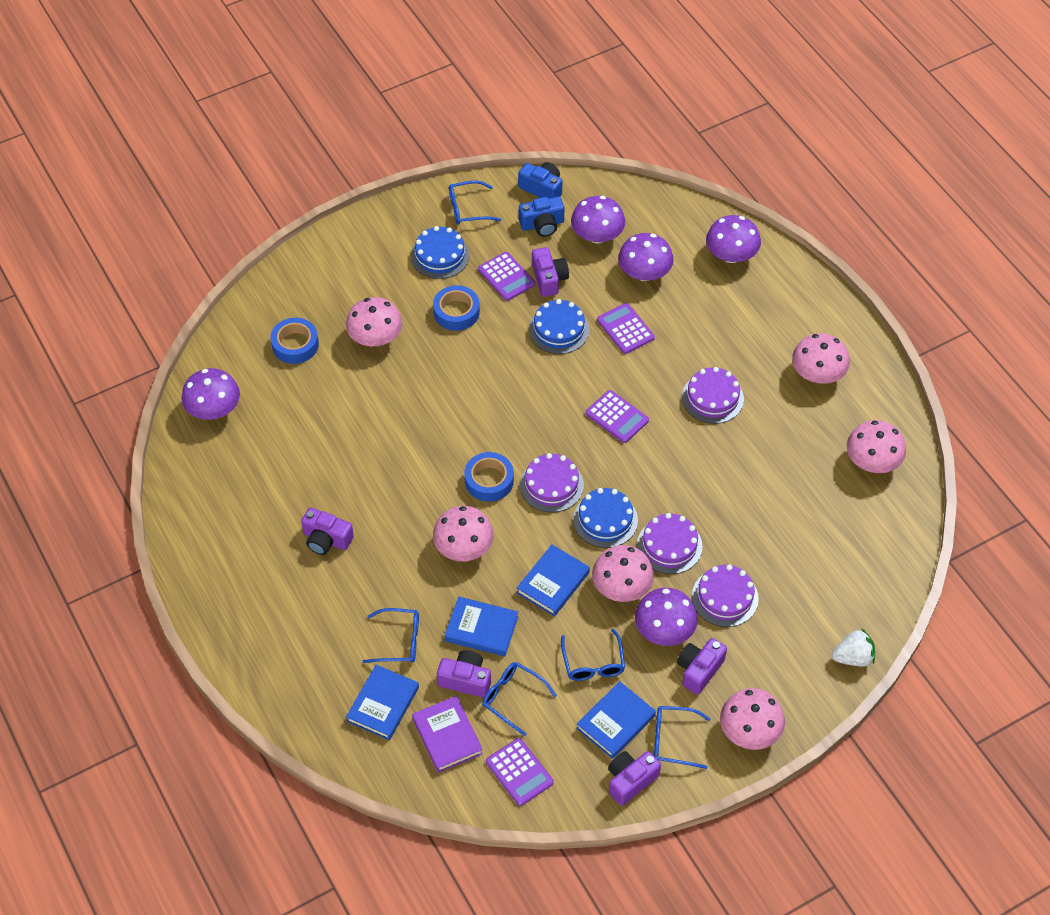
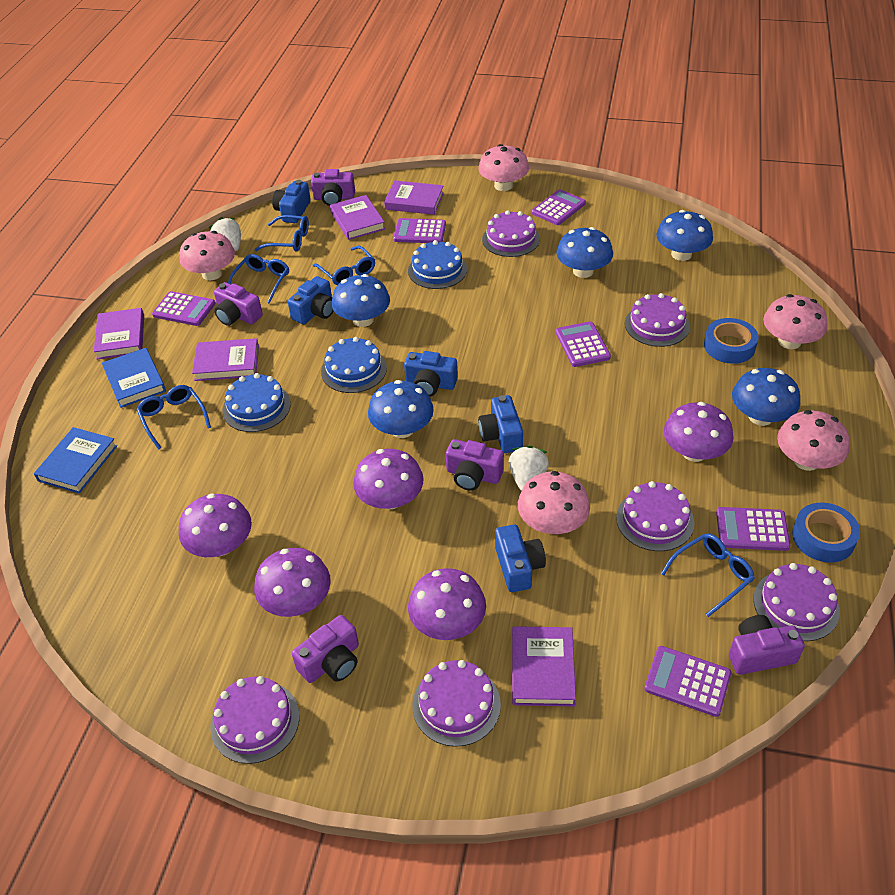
blue book: 4 -> 2
blue camera: 2 -> 5
blue mushroom: 0 -> 5
blue tape: 3 -> 2
pink mushroom: 6 -> 5
purple book: 1 -> 5
purple cake: 4 -> 6
purple calculator: 4 -> 6
white strawberry: 1 -> 2

